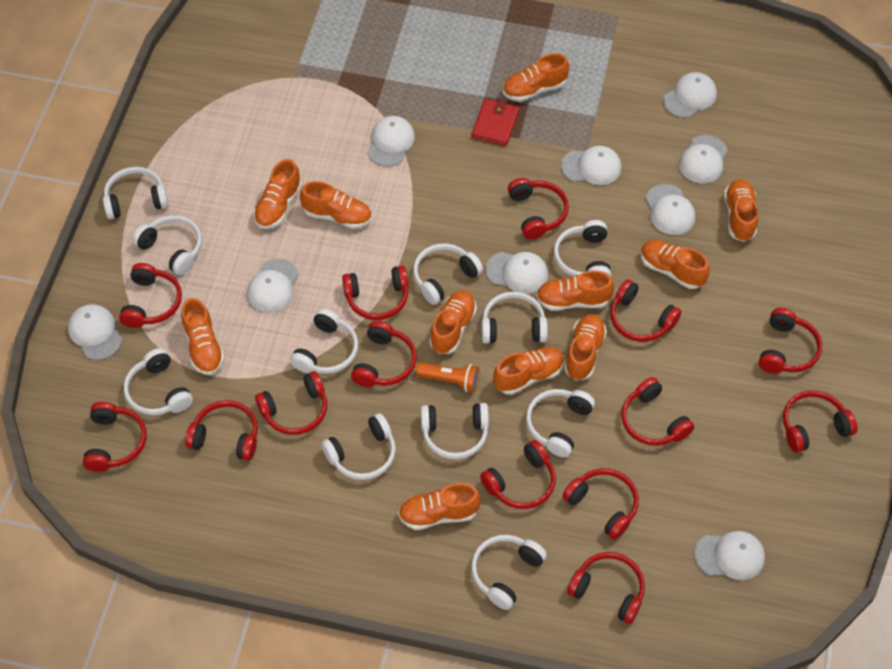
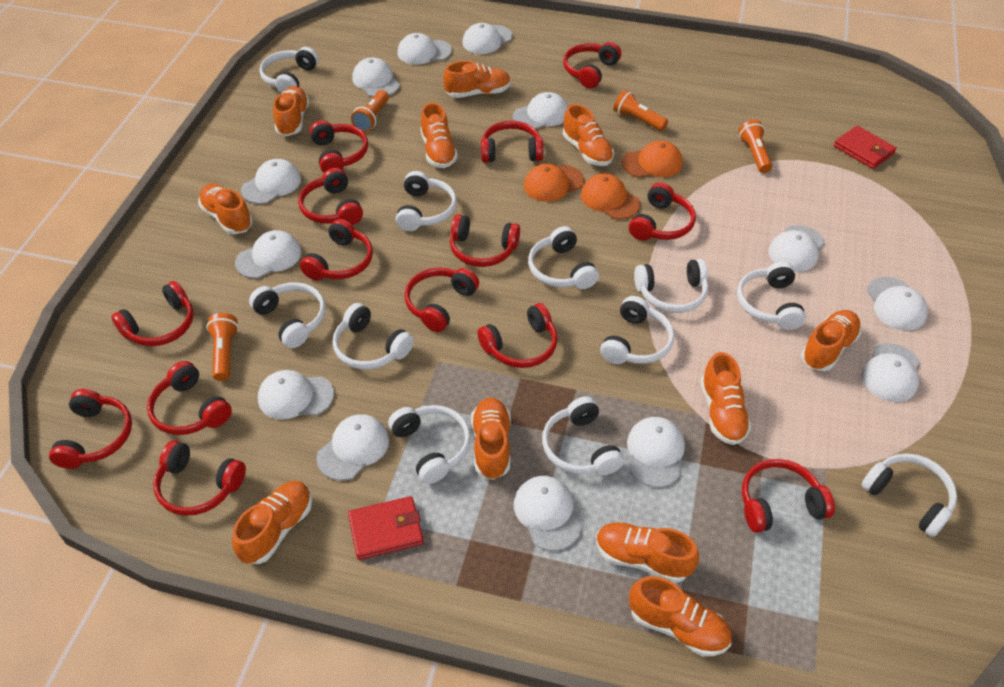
orange cap: 0 -> 3
orange flashlight: 1 -> 4
red wallet: 1 -> 2
white cap: 9 -> 13

